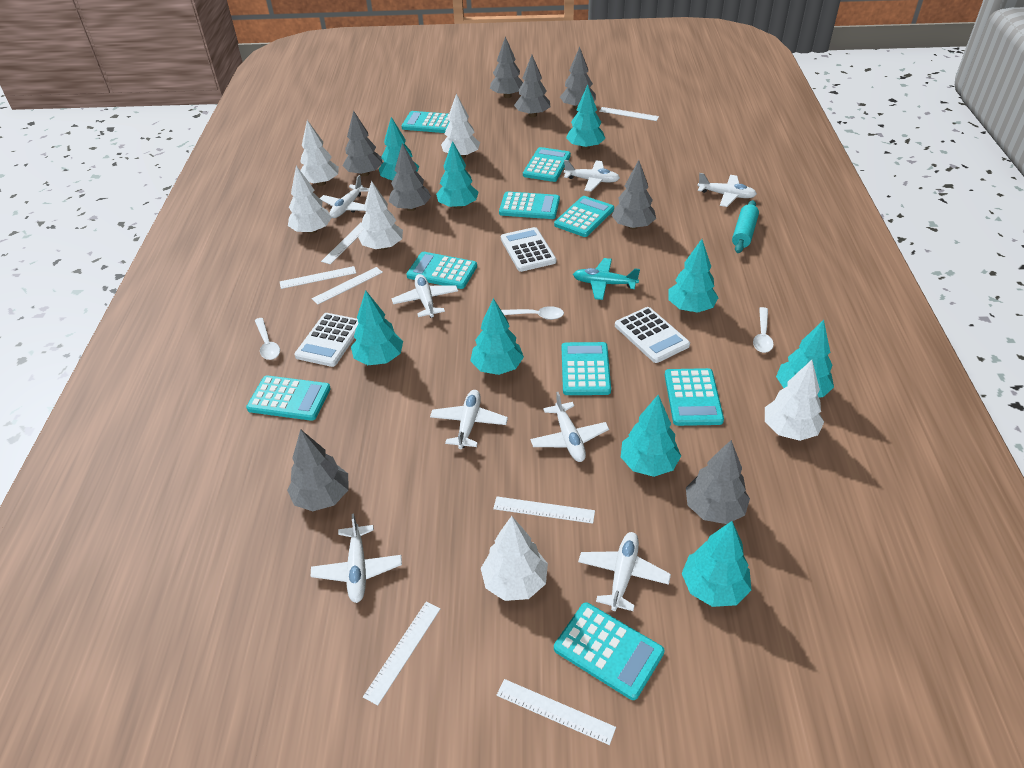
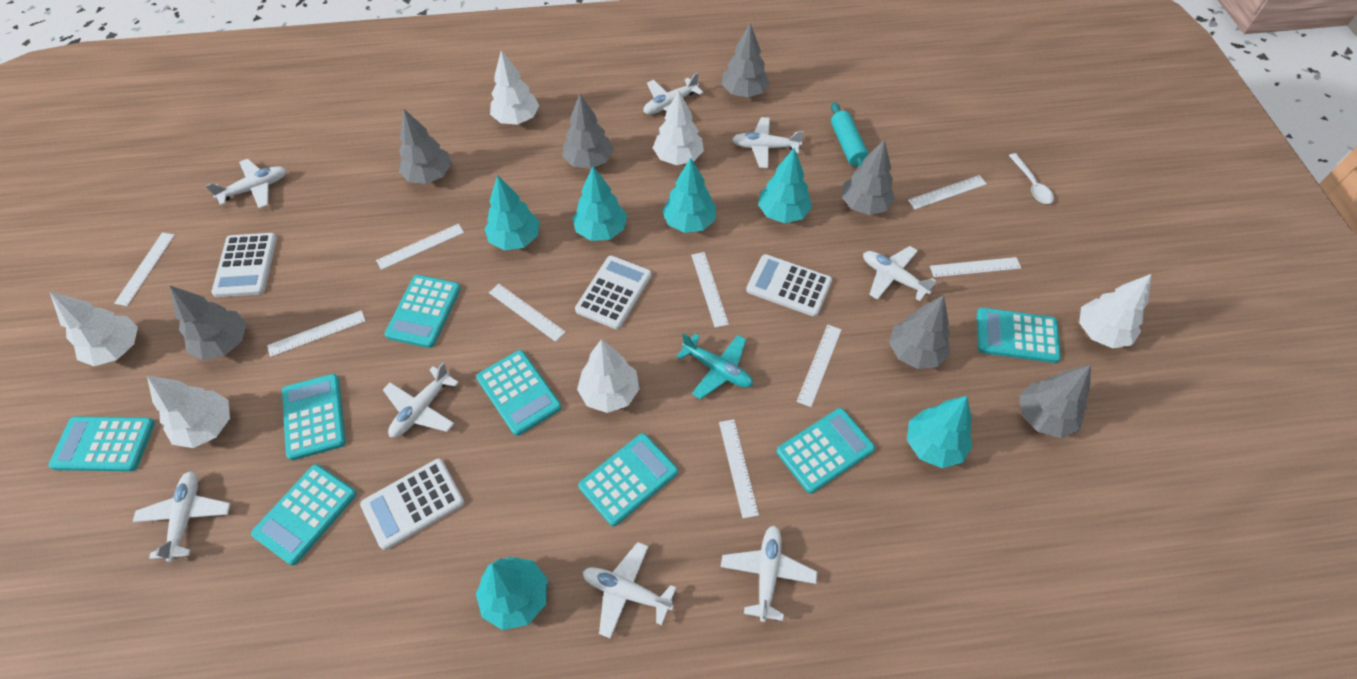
grey tree: 8 -> 7
turquoise calculator: 9 -> 8
turquoise tree: 9 -> 6
white calculator: 3 -> 4
white ruler: 7 -> 9
white spoon: 3 -> 1

